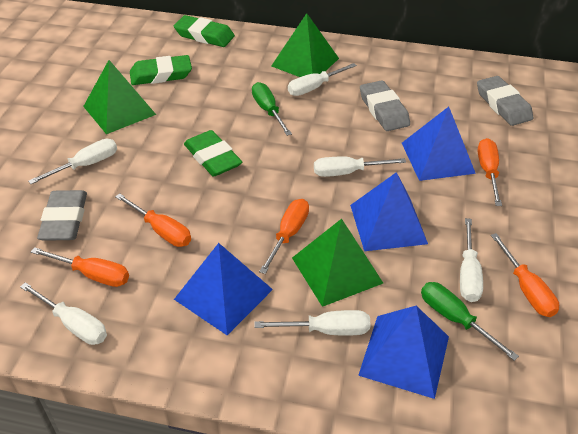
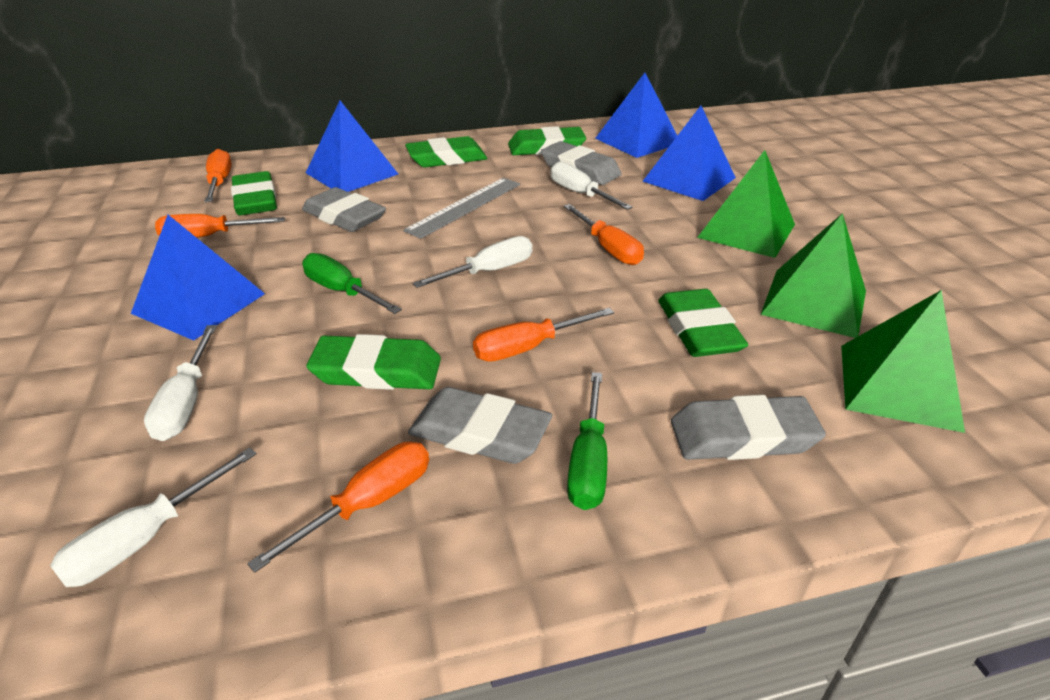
green eraser: 3 -> 5
grey eraser: 3 -> 4
grey ruler: 0 -> 1
white screwdriver: 6 -> 4

